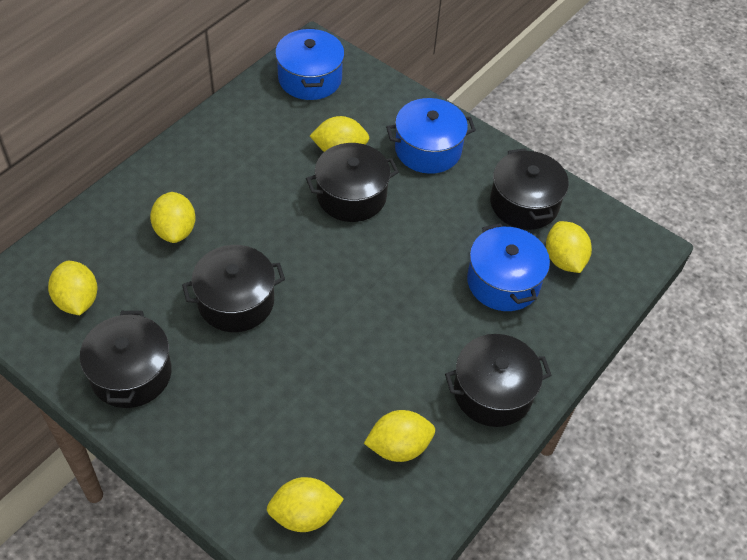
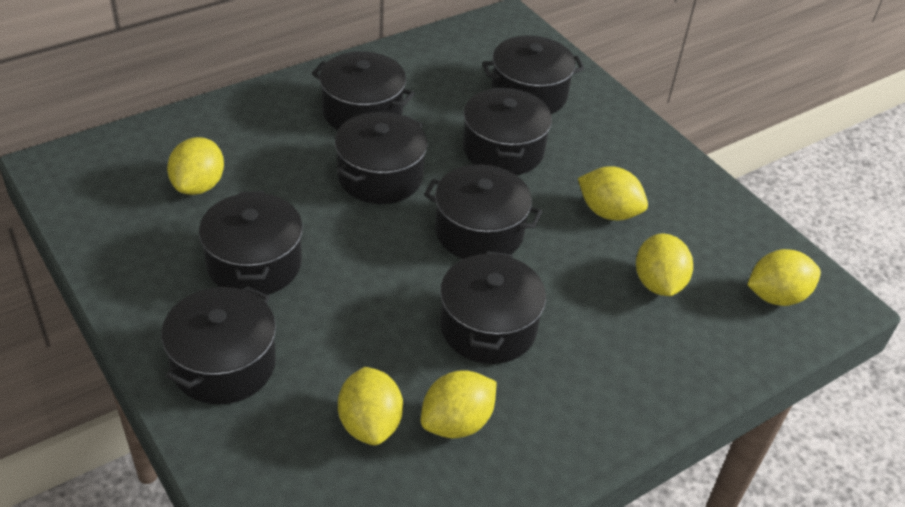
black pot: 5 -> 8
blue pot: 3 -> 0

